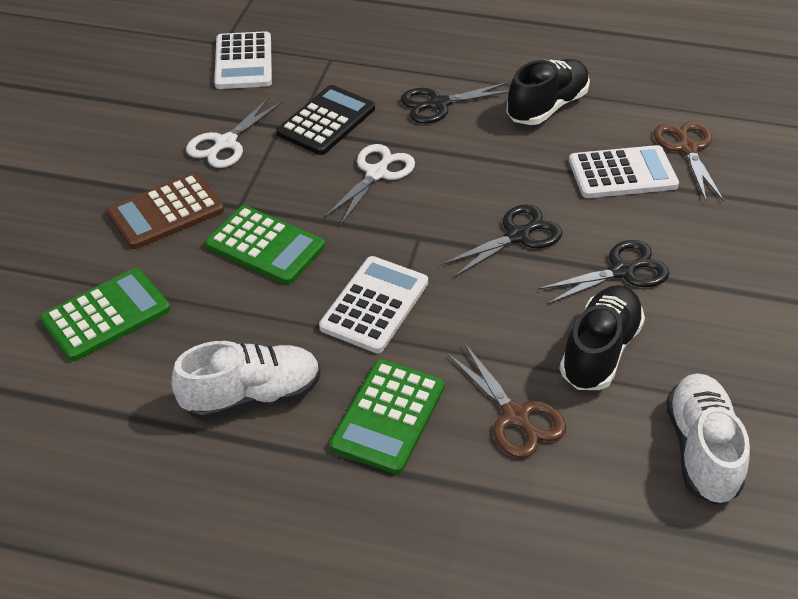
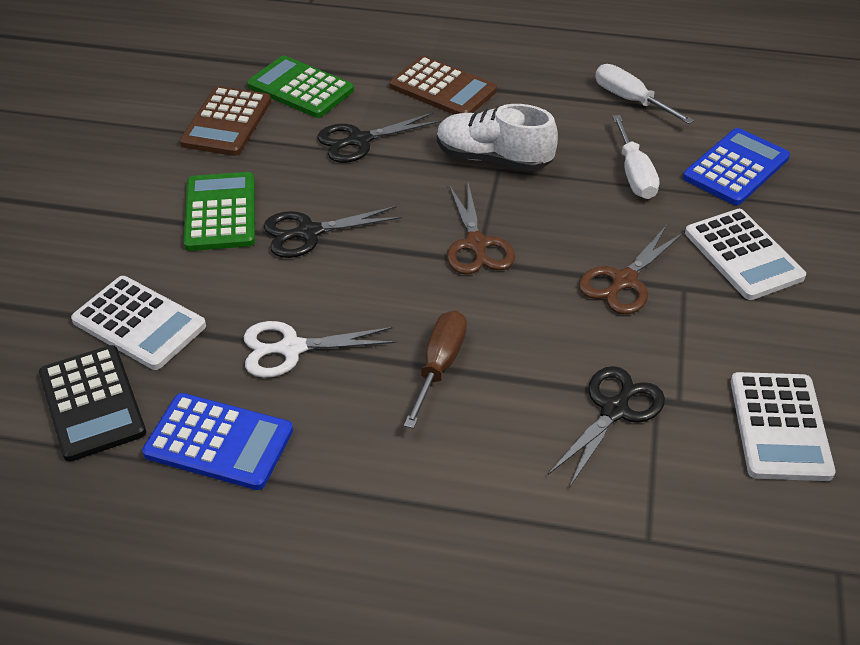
black shoe: 2 -> 0
blue calculator: 0 -> 2
brown calculator: 1 -> 2
brown screwdriver: 0 -> 1
green calculator: 3 -> 2
white scissors: 2 -> 1
white screwdriver: 0 -> 2
white shoe: 2 -> 1

